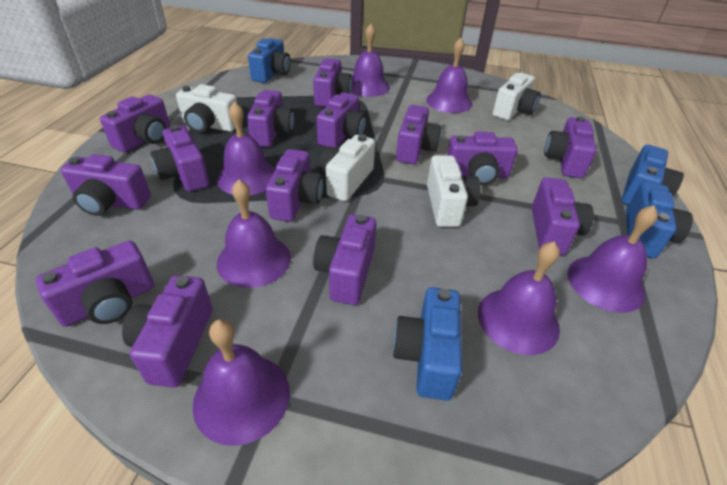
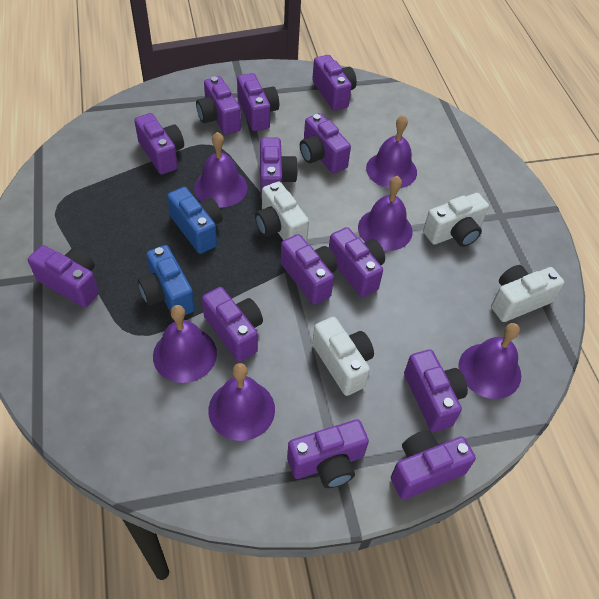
blue camera: 4 -> 2
purple bell: 7 -> 6
purple camera: 14 -> 13

